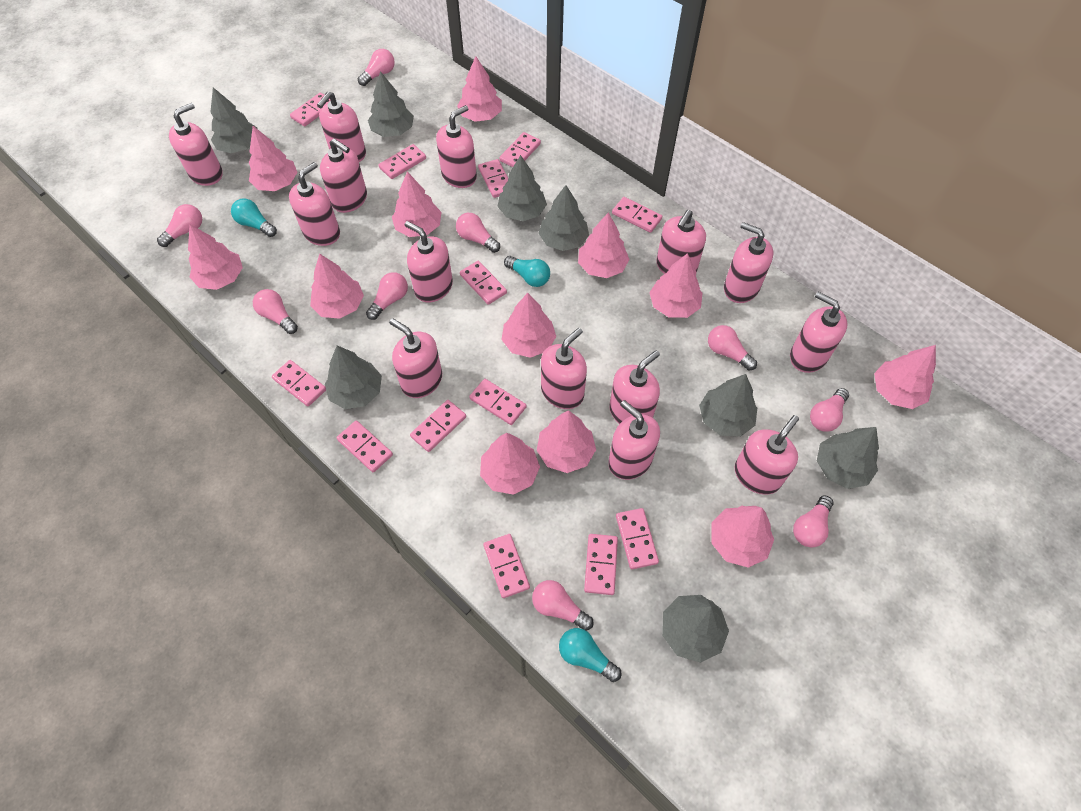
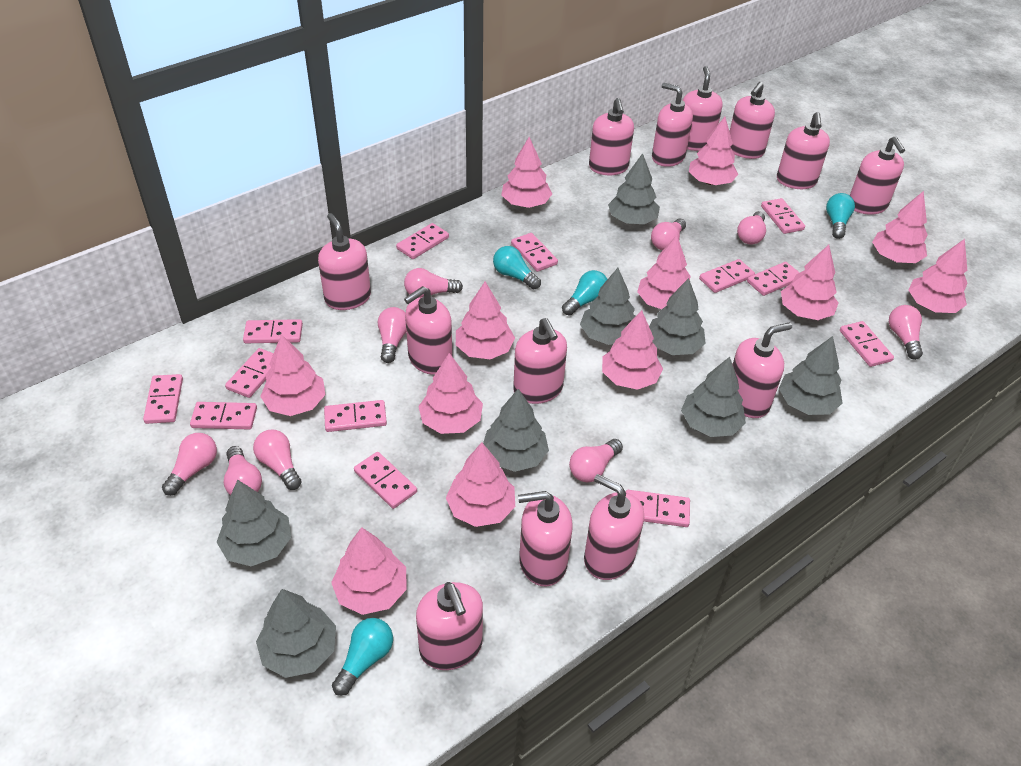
pink soap dispenser: 14 -> 13
turquoise light bulb: 3 -> 4

